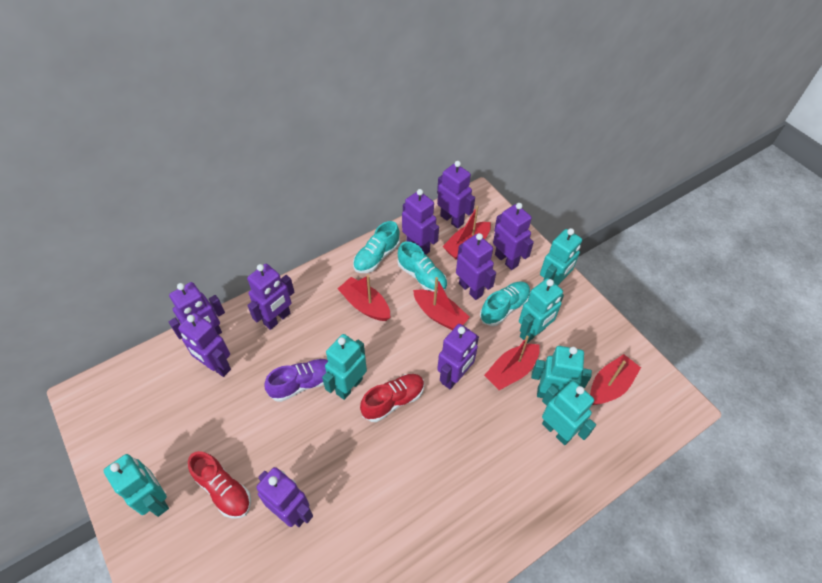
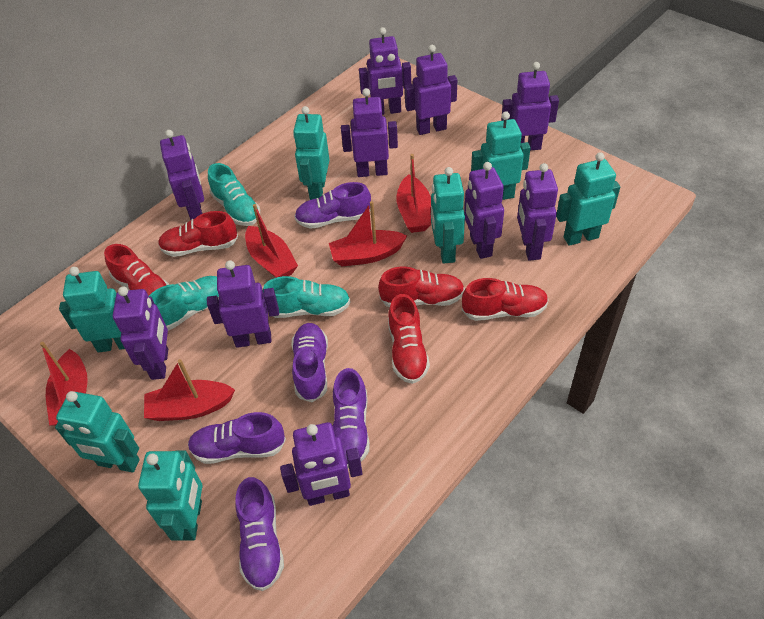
purple robot: 9 -> 10
purple shoe: 1 -> 5
red shoe: 2 -> 5
turquoise robot: 6 -> 7

